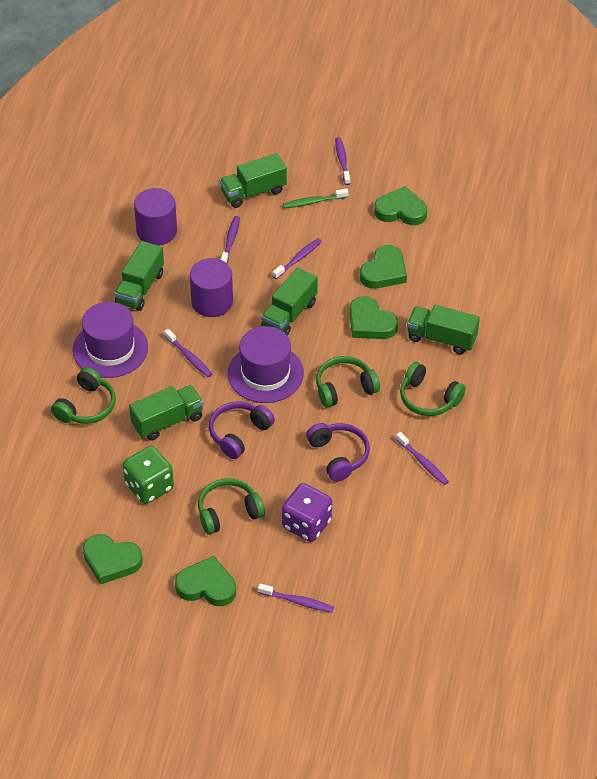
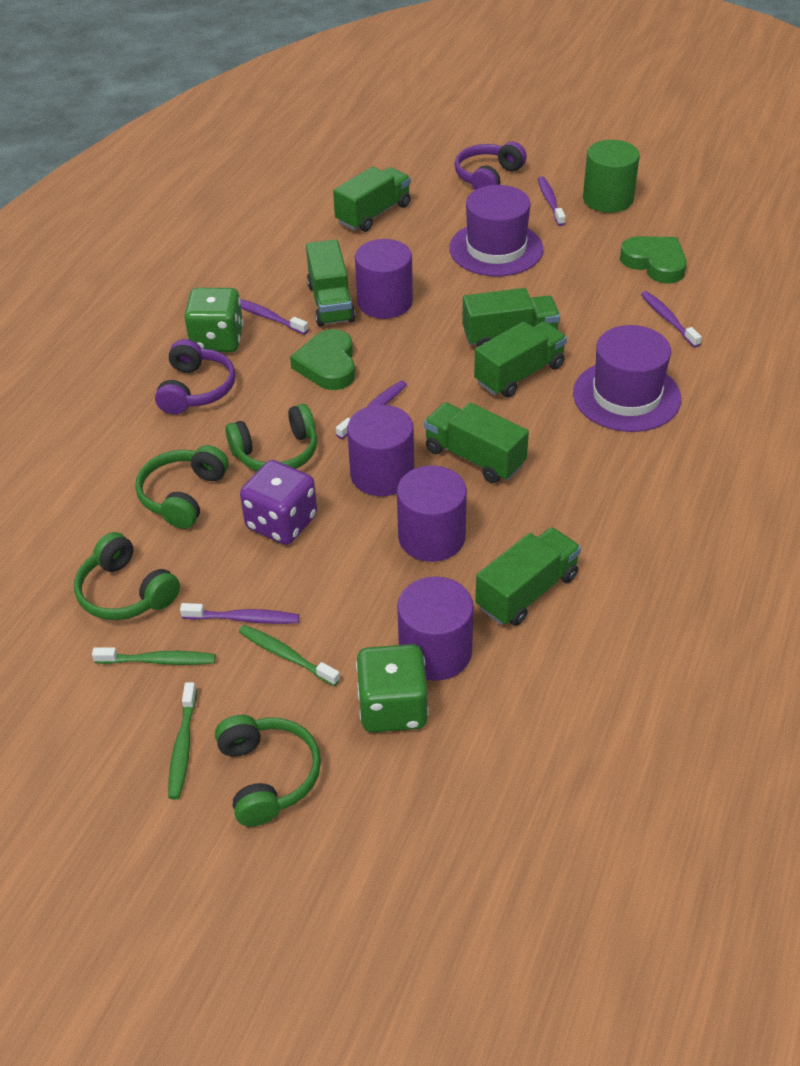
green cylinder: 0 -> 1
green dice: 1 -> 2
green heart: 5 -> 2
green toothbrush: 1 -> 3
green truck: 5 -> 6
purple cylinder: 2 -> 4
purple toothbrush: 6 -> 5

